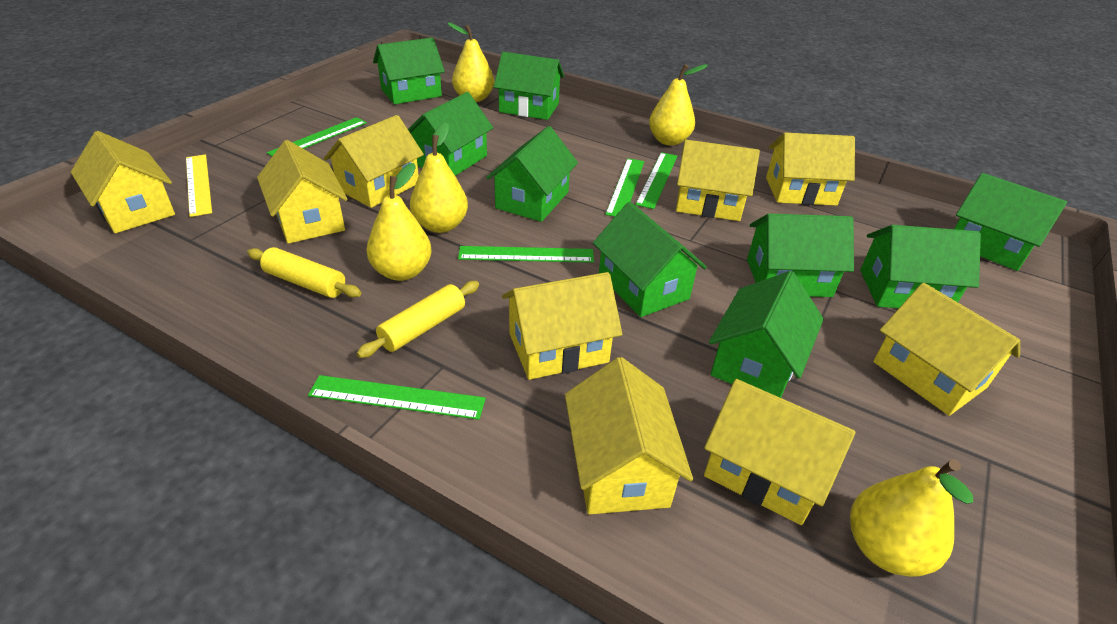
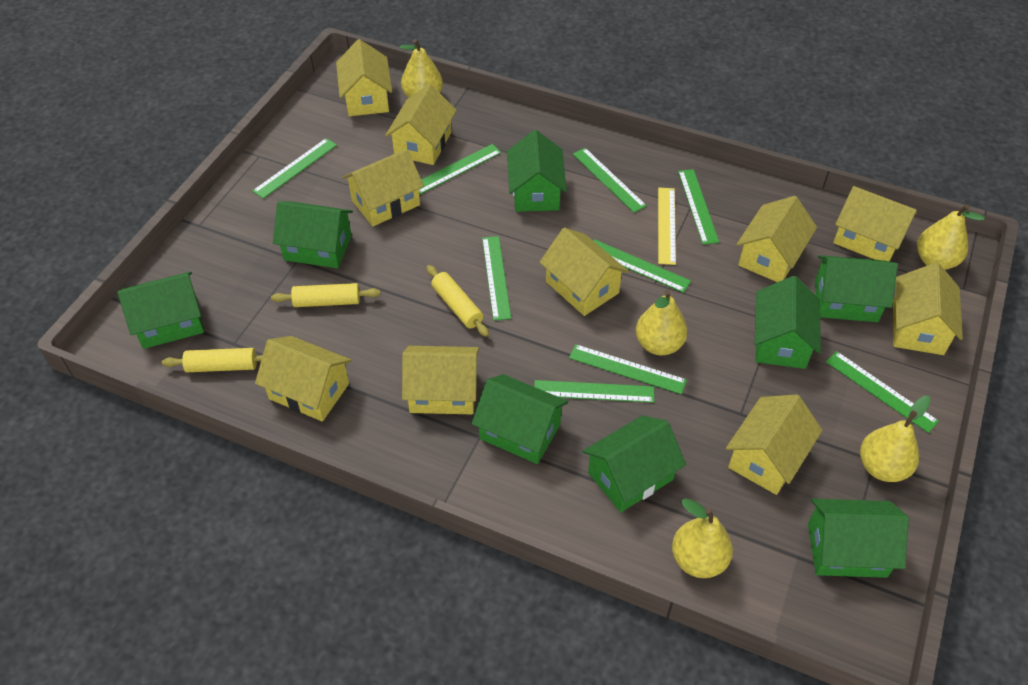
green house: 9 -> 8
green ruler: 5 -> 9
yellow house: 9 -> 10
yellow rolling pin: 2 -> 3

